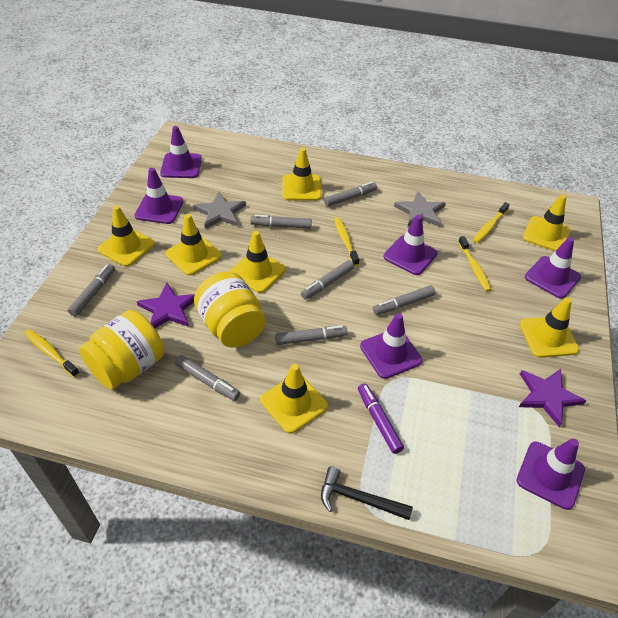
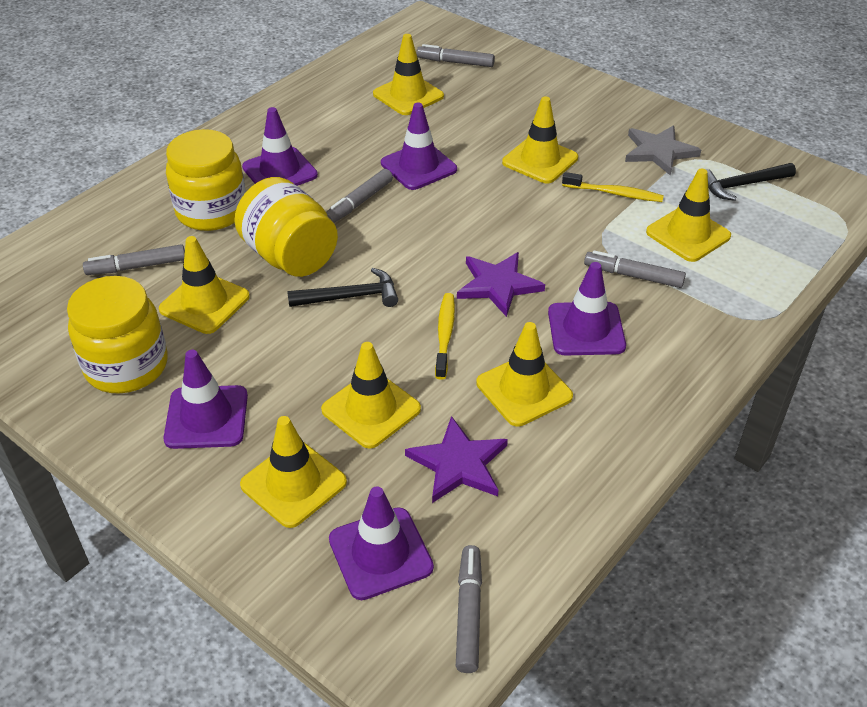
black hammer: 1 -> 2
grey marker: 7 -> 5
grey star: 2 -> 1
purple marker: 1 -> 0
purple traffic cone: 6 -> 5
yellow jar: 2 -> 3
yellow toothbrush: 4 -> 2

